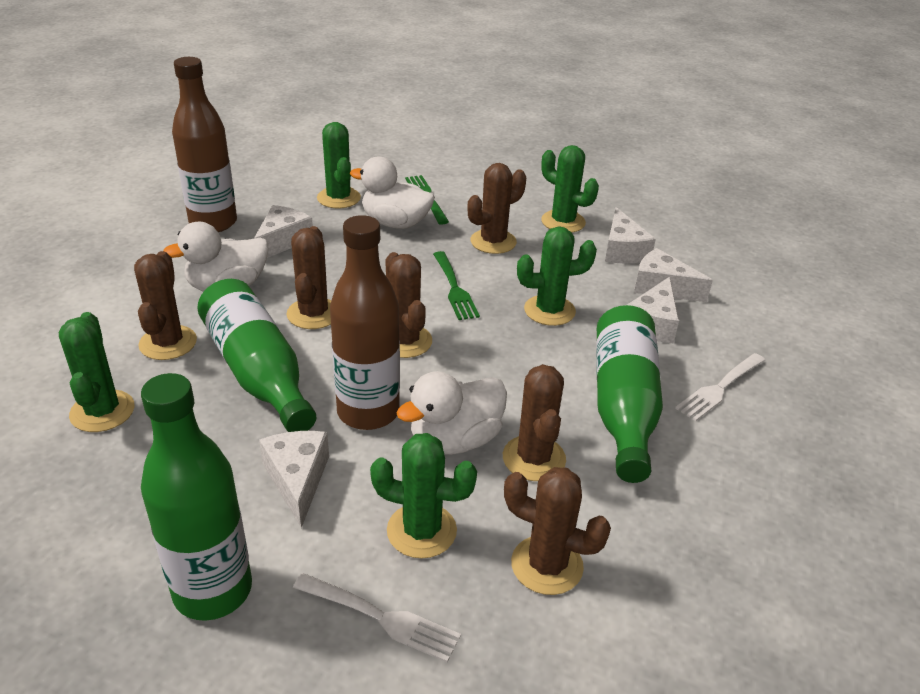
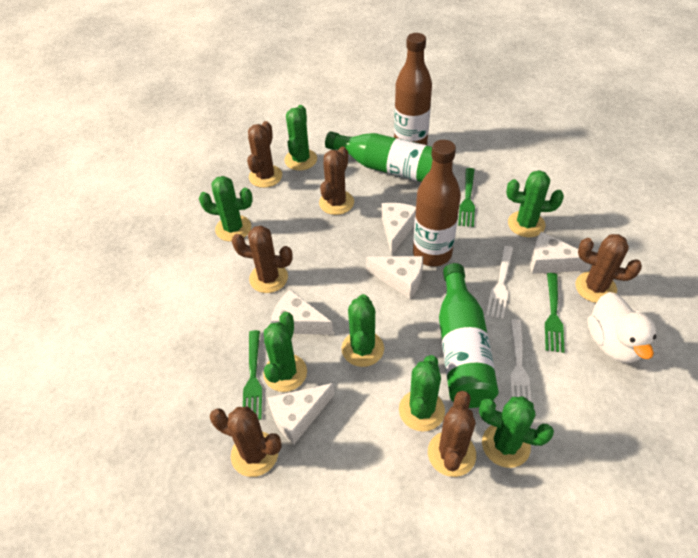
green bottle: 3 -> 2
green cactus: 5 -> 7
green fork: 2 -> 3
white duck: 3 -> 1

